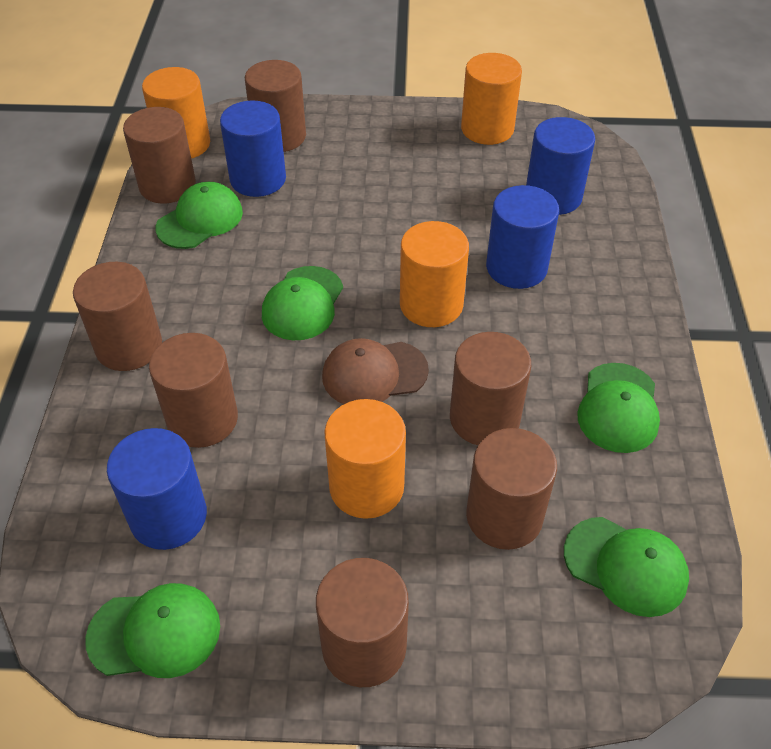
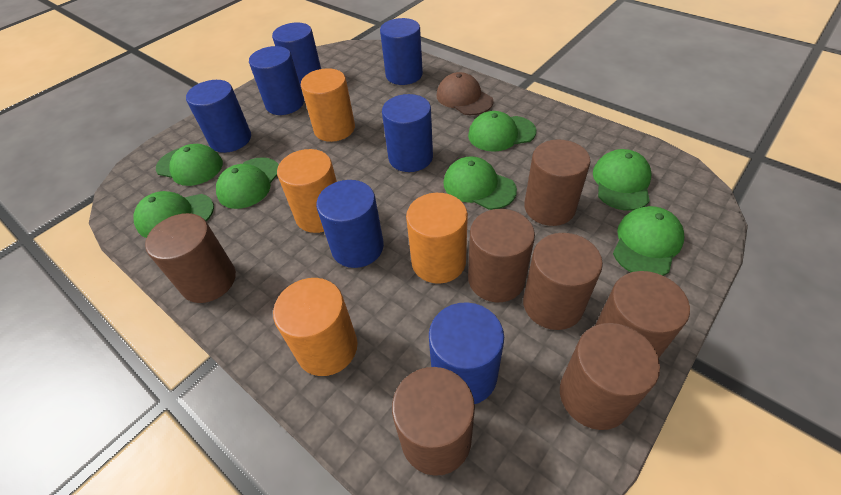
blue cylinder: 4 -> 7
green cap: 5 -> 7

